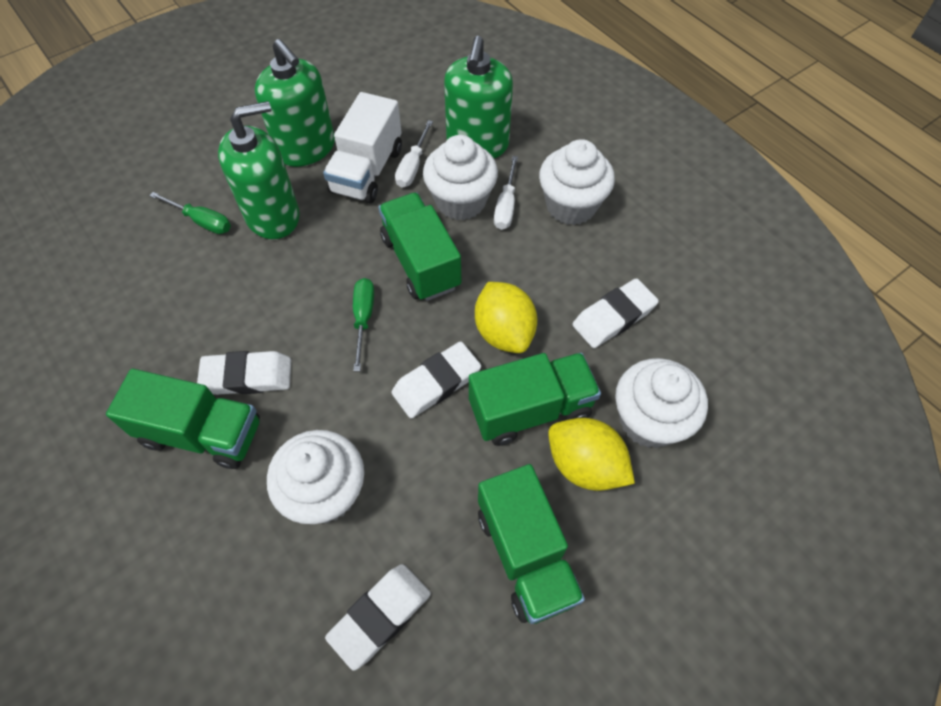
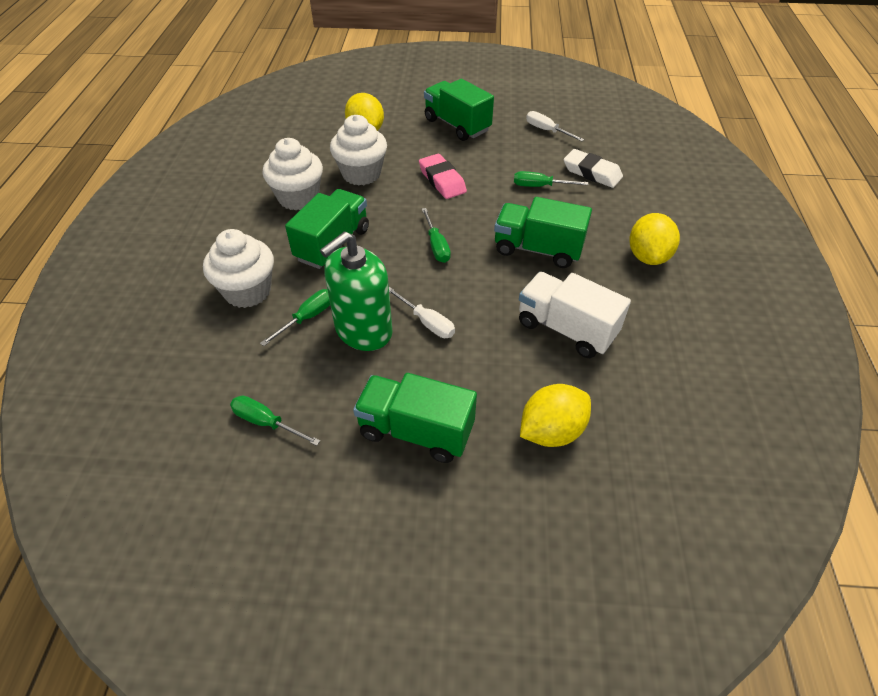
green screwdriver: 2 -> 4
green soap dispenser: 3 -> 1
pink eraser: 0 -> 1
white cupcake: 4 -> 3
white eraser: 4 -> 1
yellow lemon: 2 -> 3

